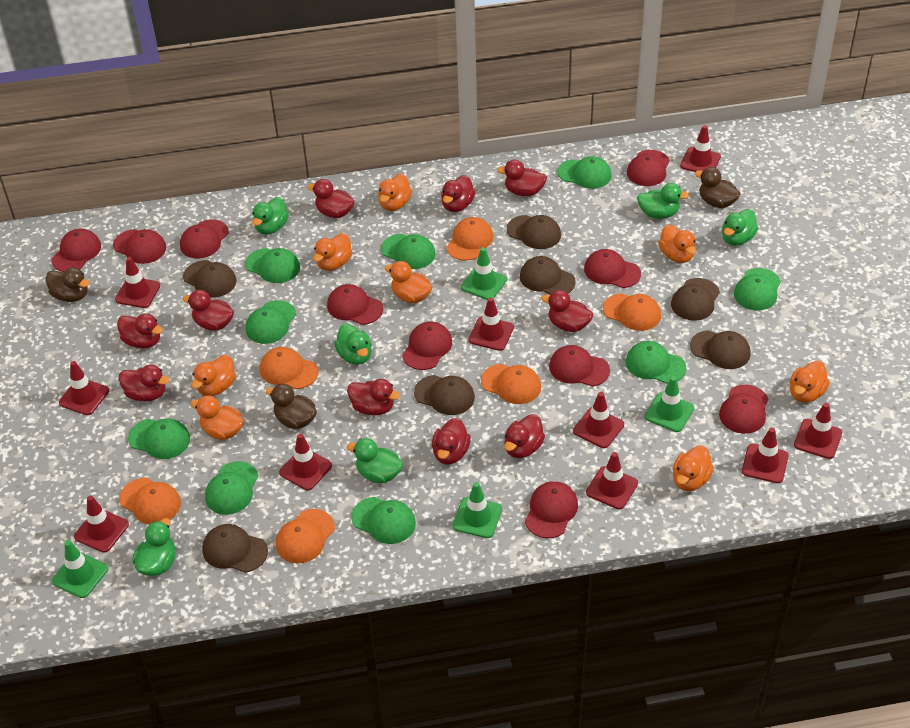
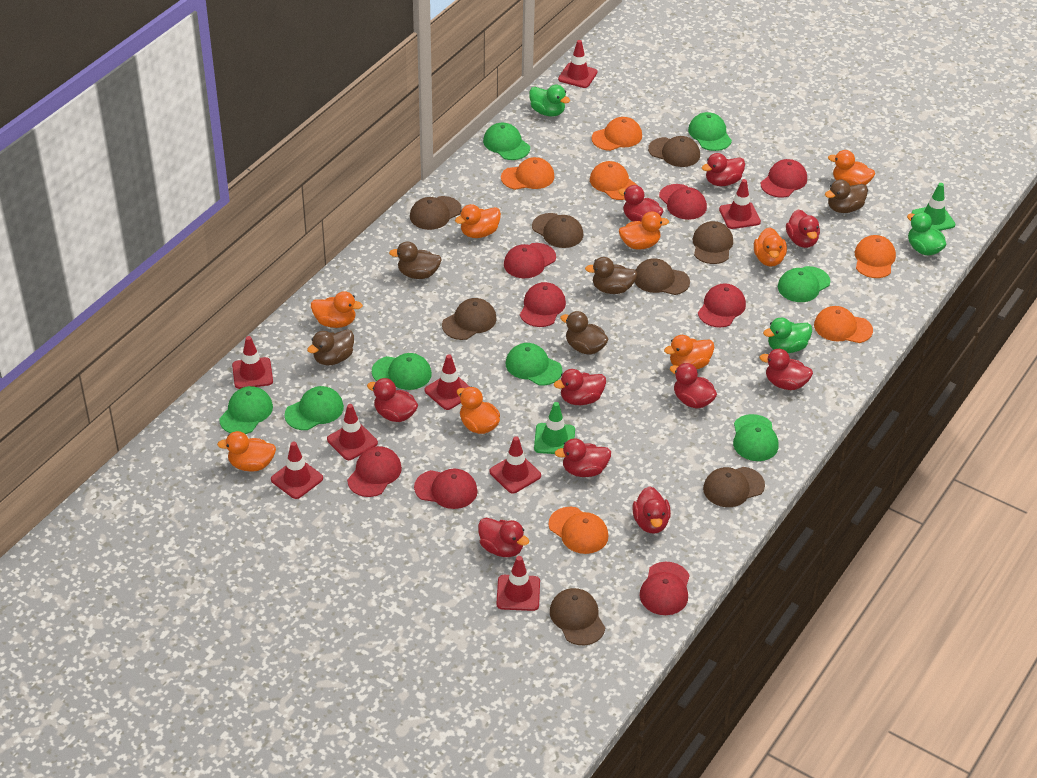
brown cap: 7 -> 8
brown duck: 3 -> 5
green cap: 9 -> 8
green duck: 6 -> 3
green traffic cone: 4 -> 2
red cap: 10 -> 8
red traffic cone: 10 -> 8

